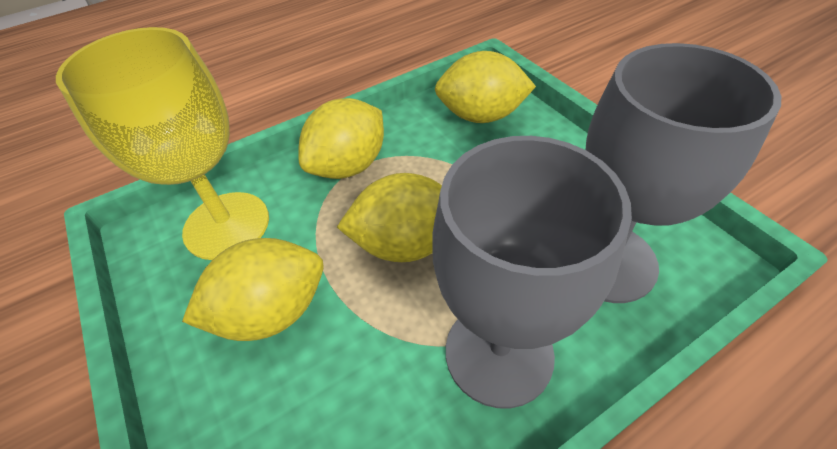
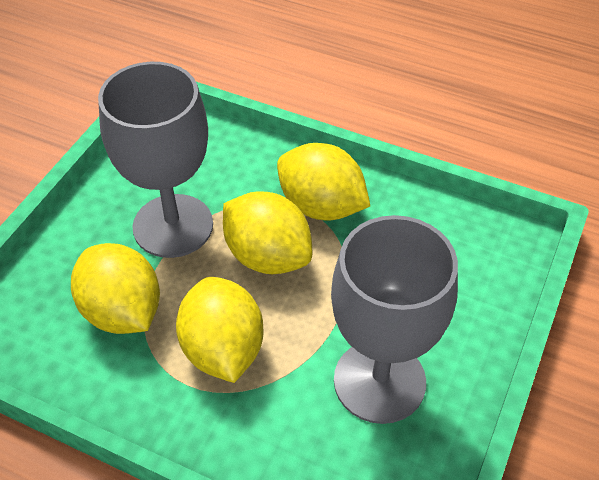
yellow goblet: 1 -> 0

